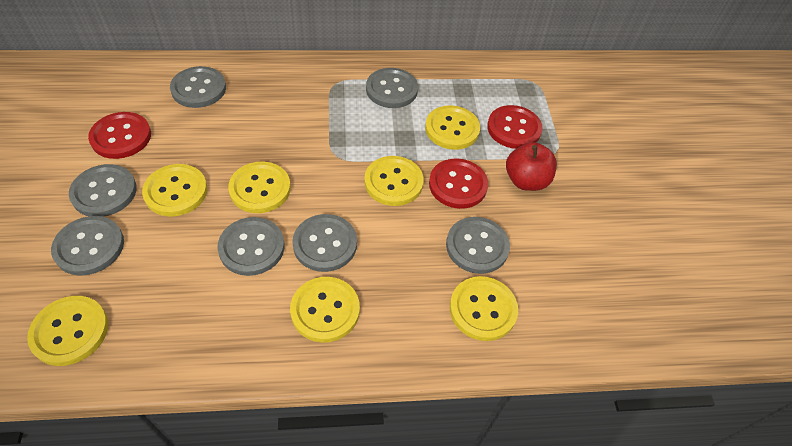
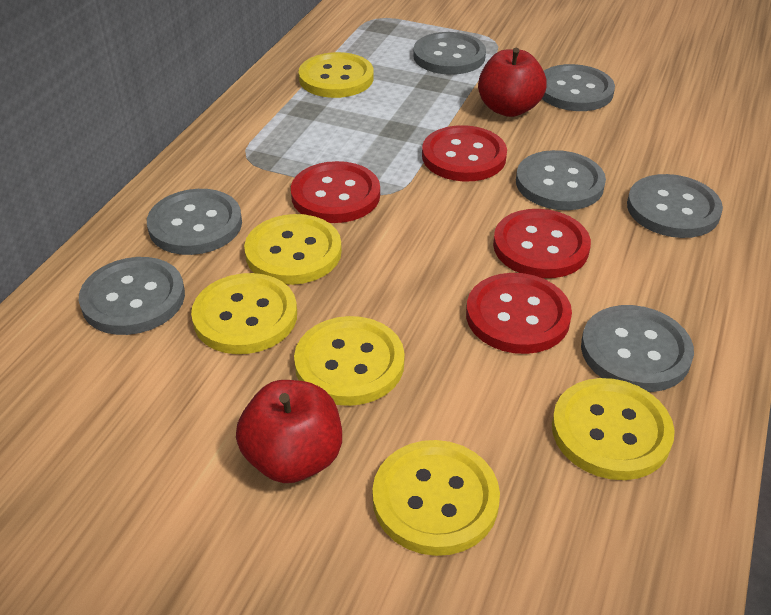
red apple: 1 -> 2
red button: 3 -> 4
yellow button: 7 -> 6

